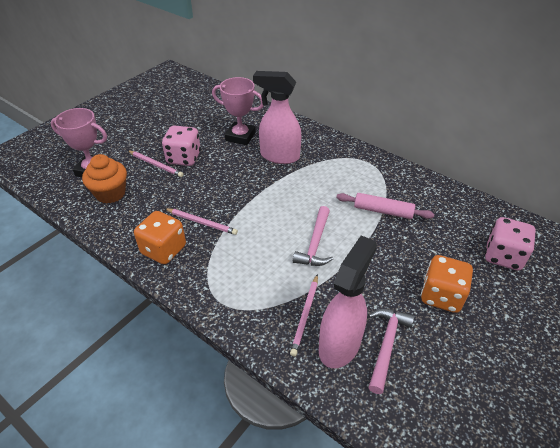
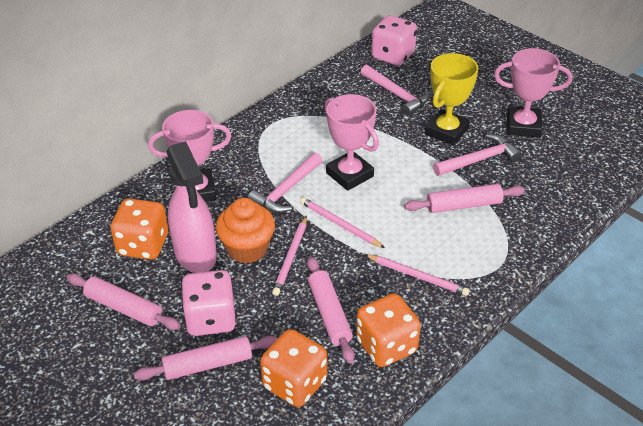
orange dice: 2 -> 3
pink hammer: 2 -> 3
pink rolling pin: 1 -> 4
pink spray bottle: 2 -> 1
pink trophy: 2 -> 3
yellow trophy: 0 -> 1

